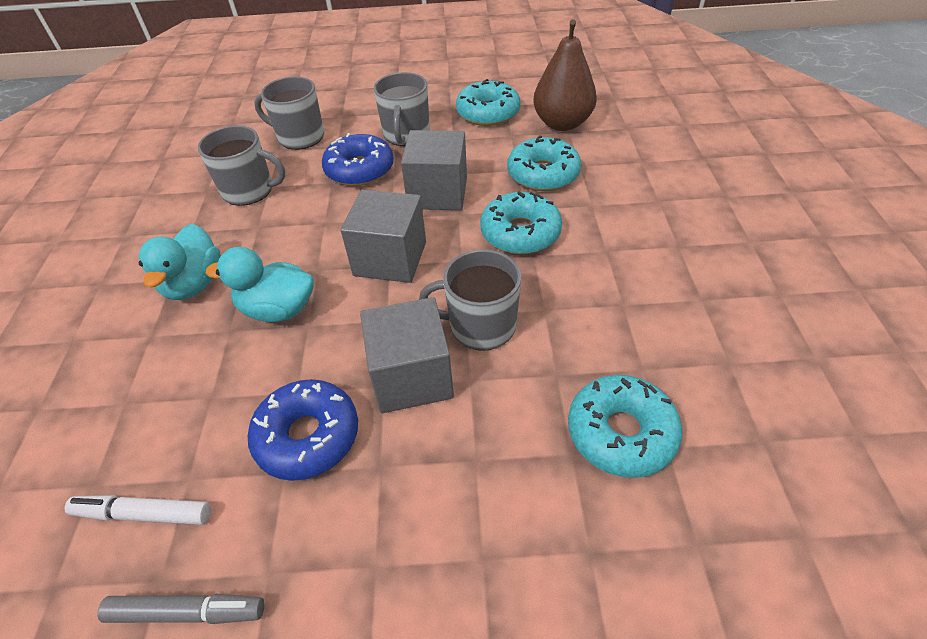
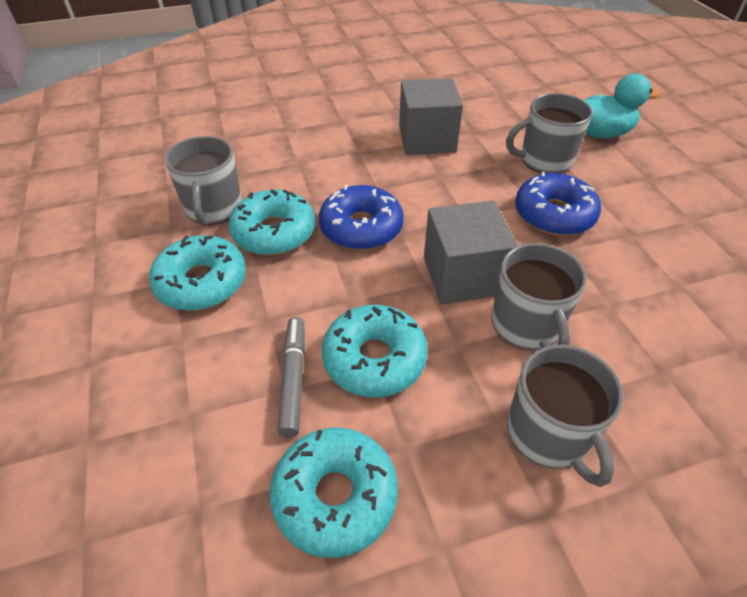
brown pear: 1 -> 0
grey cube: 3 -> 2
turquoise duck: 2 -> 1
white marker: 1 -> 0

